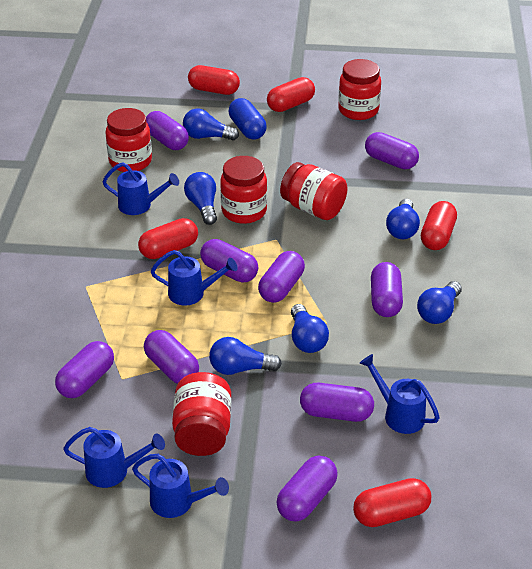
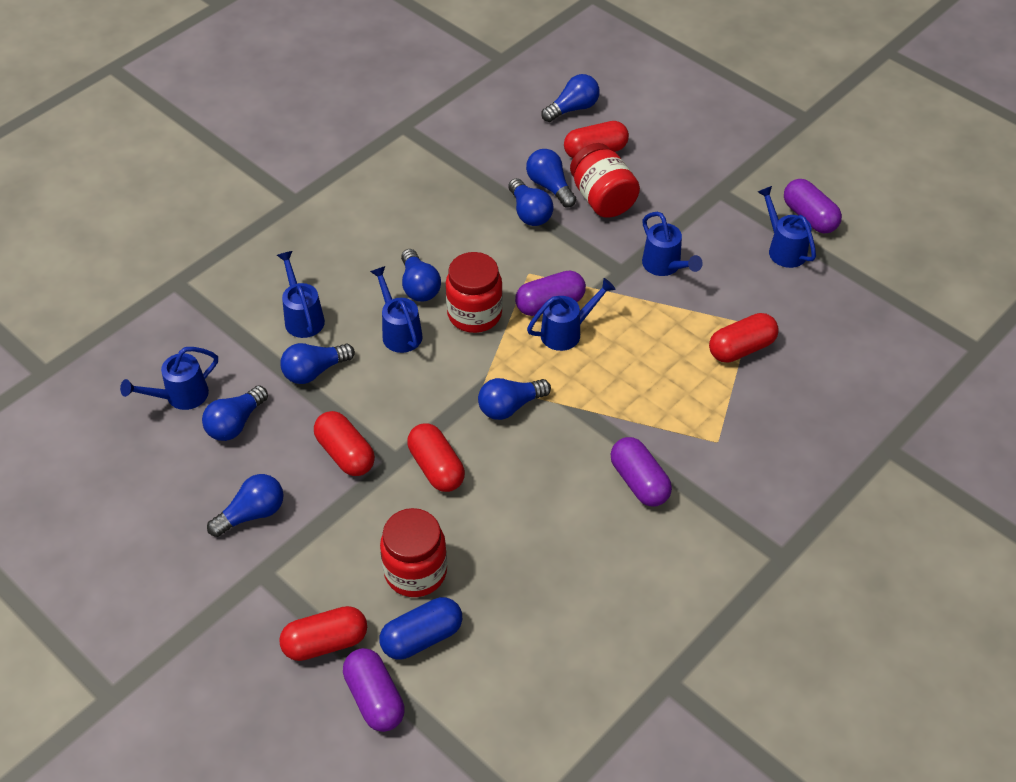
blue light bulb: 6 -> 8
blue watering can: 5 -> 6
purple capsule: 9 -> 4
red jar: 5 -> 3

